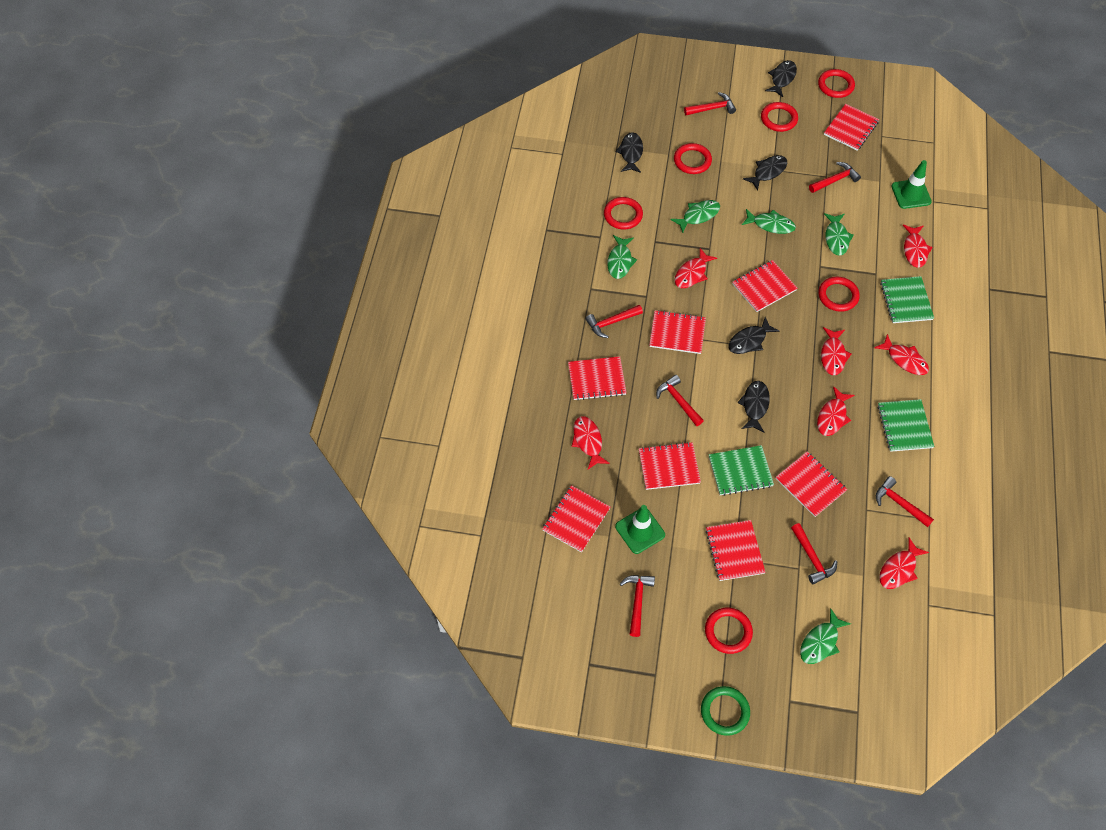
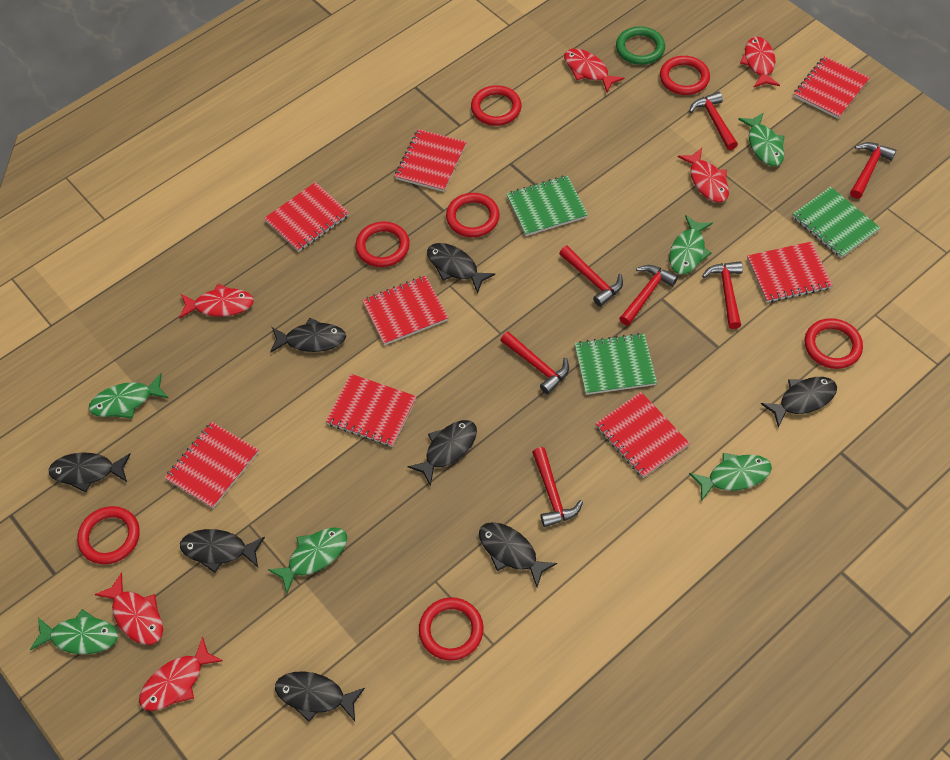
black fish: 5 -> 8
green fish: 5 -> 6
green traffic cone: 2 -> 0
red fish: 7 -> 6
red ring: 6 -> 7

